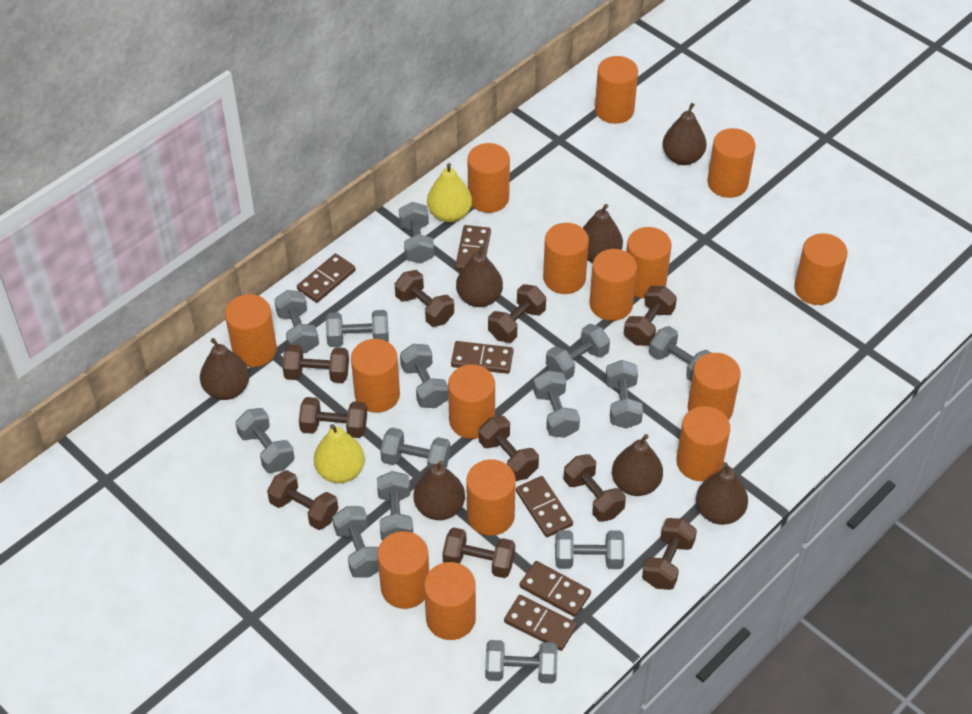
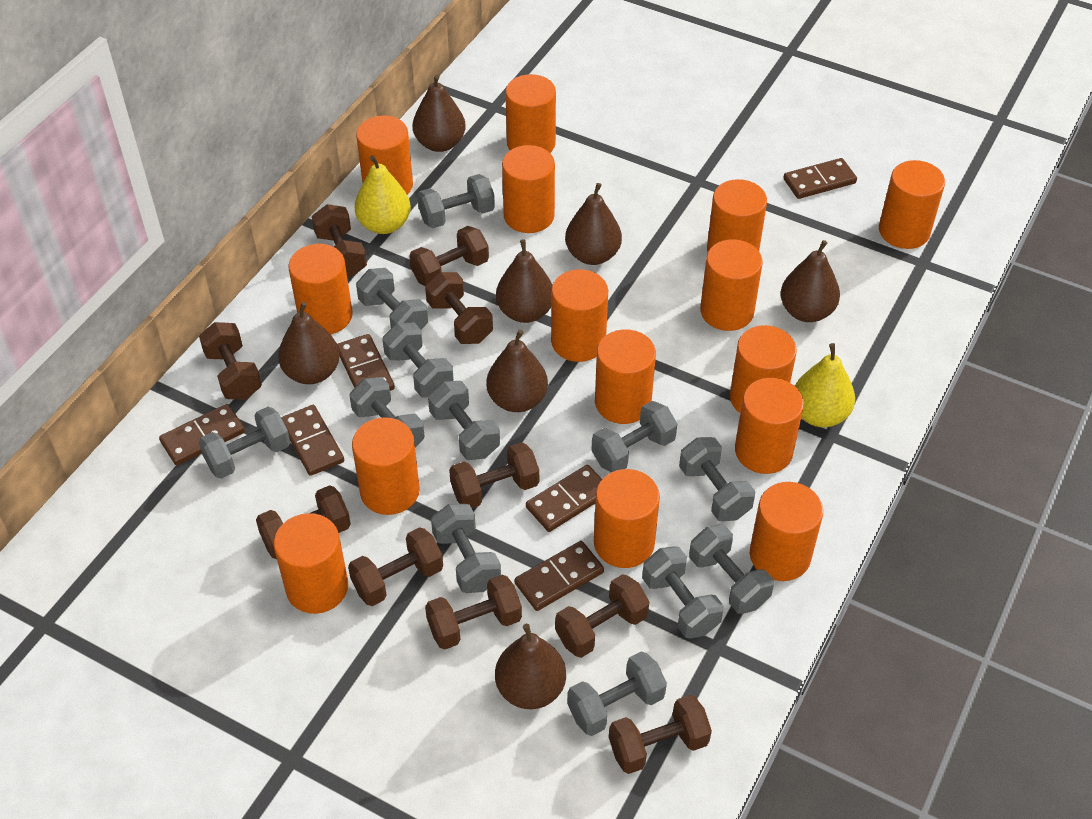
grey dumbbell: 14 -> 12

